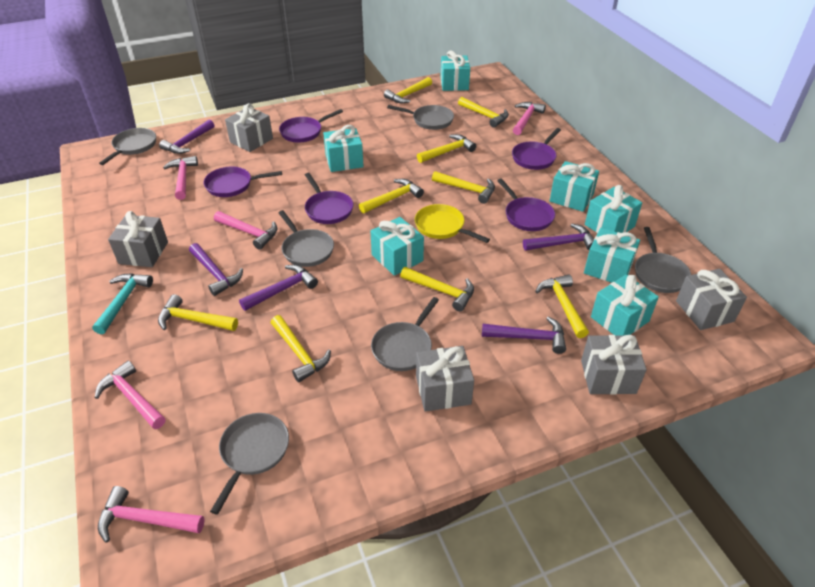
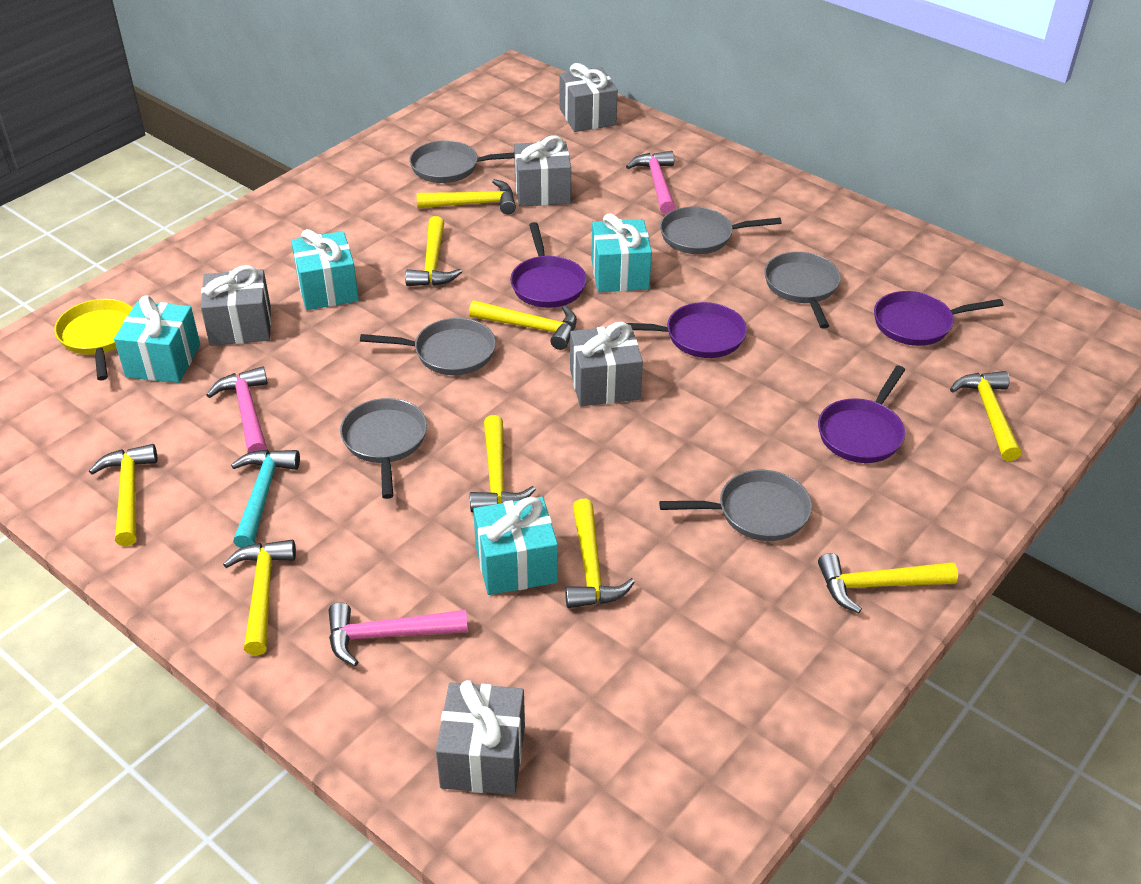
pink hammer: 5 -> 3
purple hammer: 5 -> 0
purple pan: 5 -> 4
turquoise gift: 7 -> 4

